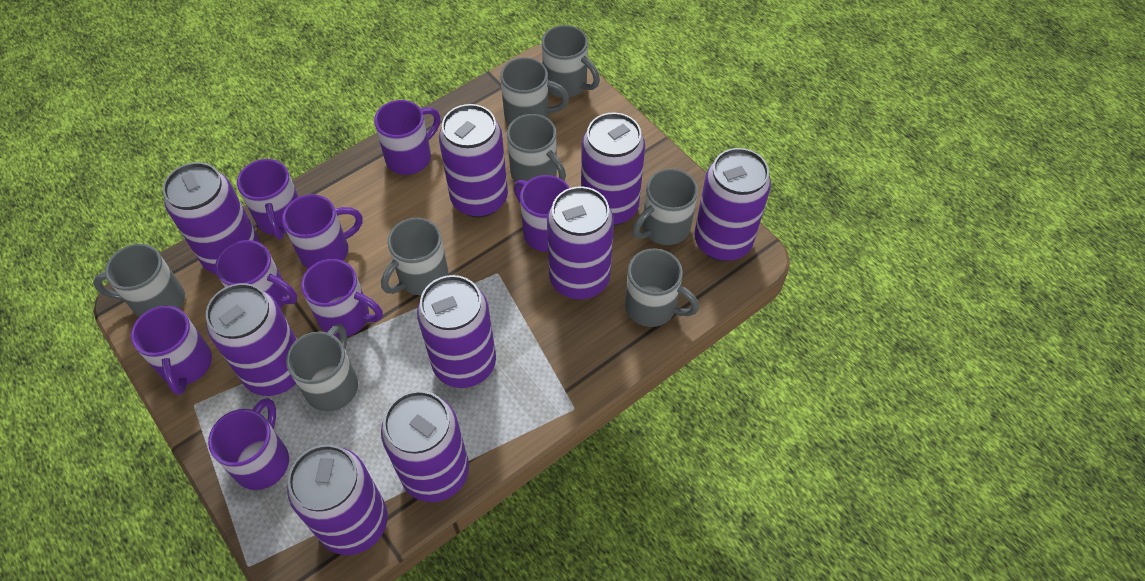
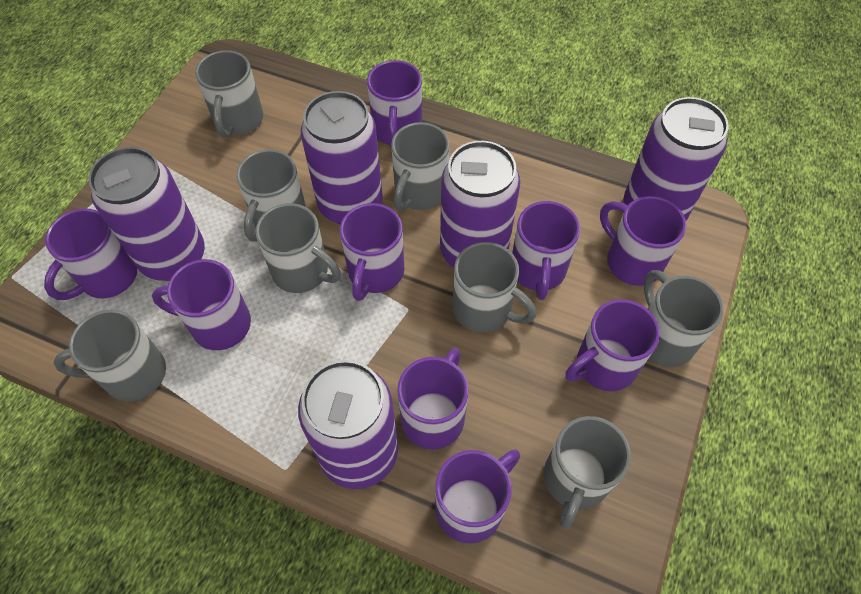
purple can: 9 -> 5
purple mug: 8 -> 9

